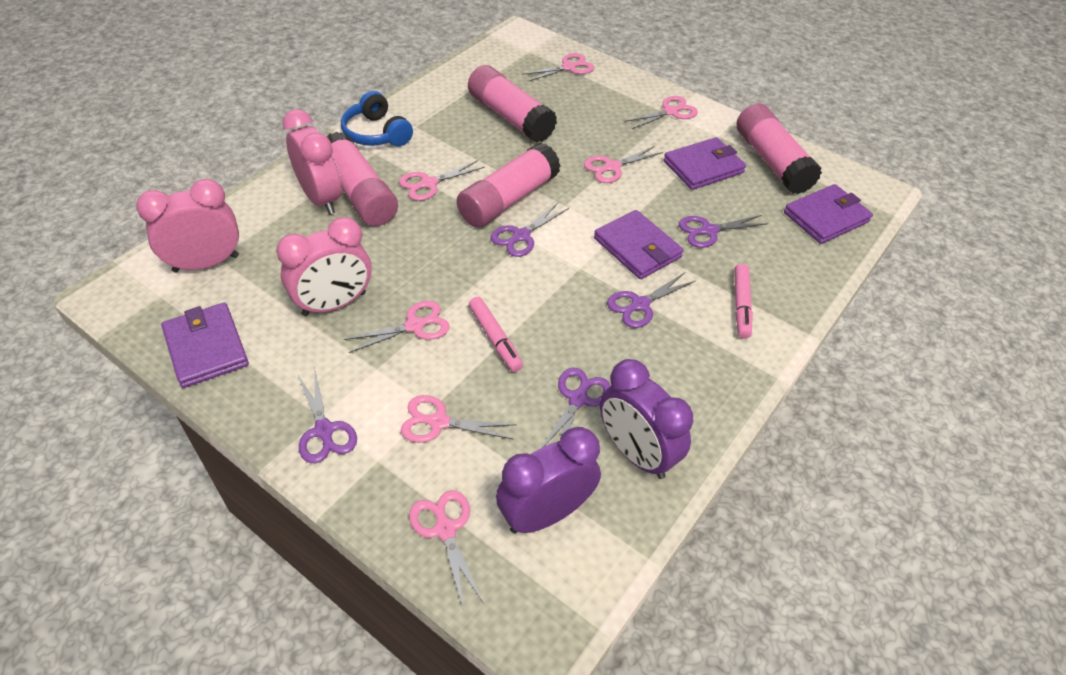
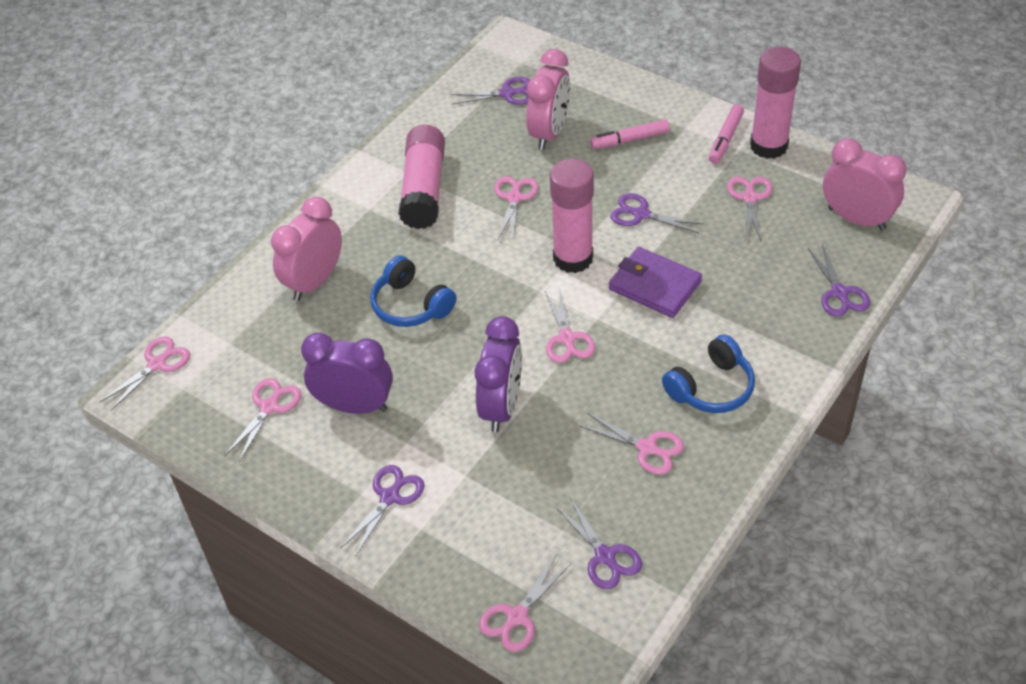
blue headphones: 1 -> 2
pink glue stick: 4 -> 3
purple wallet: 4 -> 1

